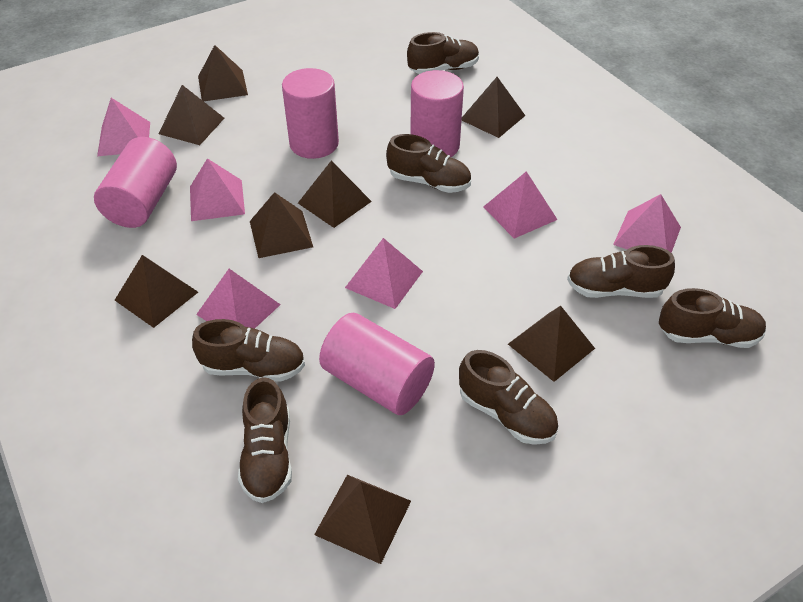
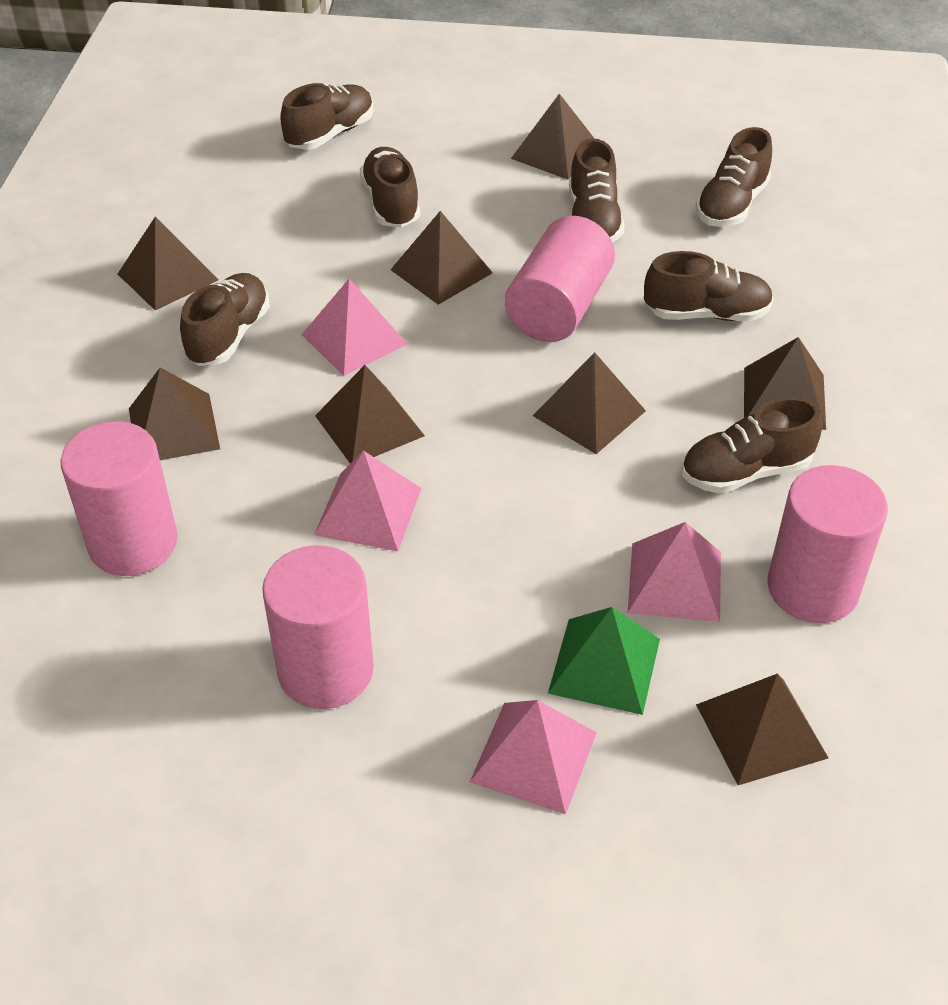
green pyramid: 0 -> 1
pink pyramid: 6 -> 4

